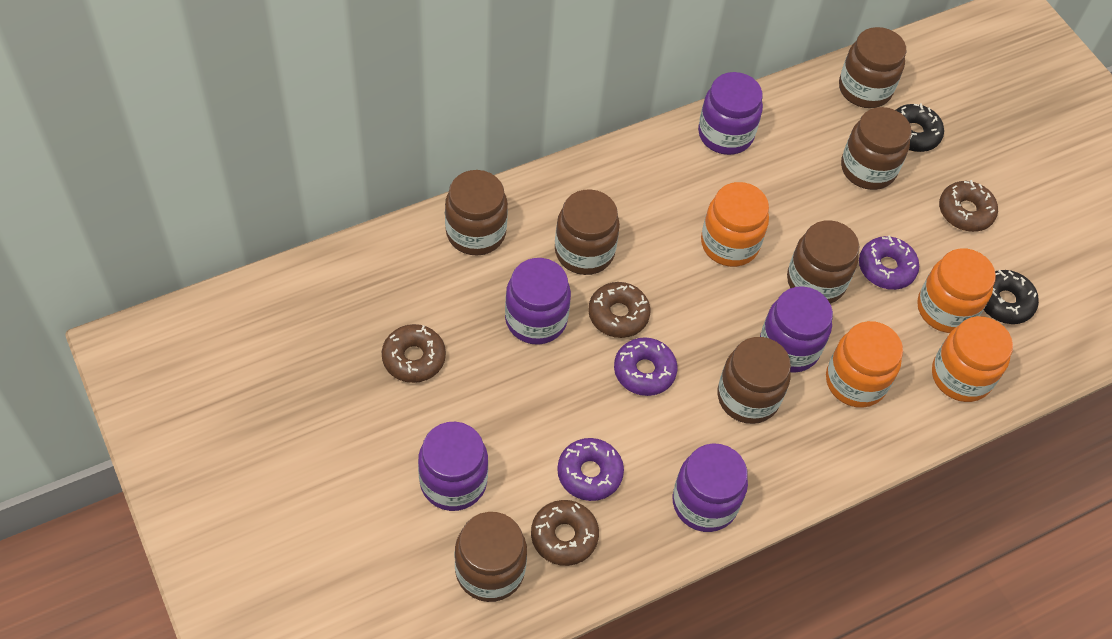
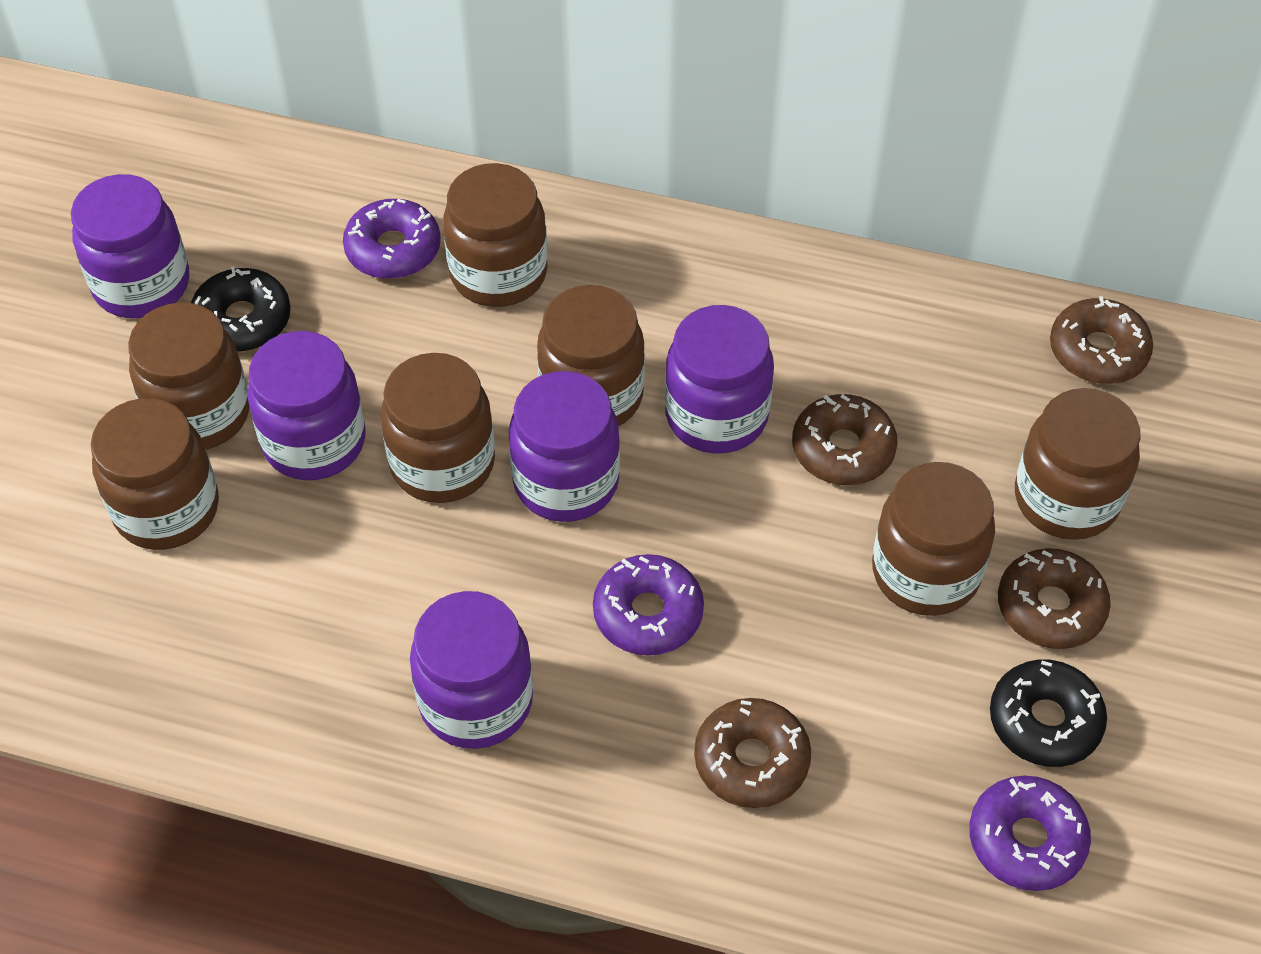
orange jar: 4 -> 0

